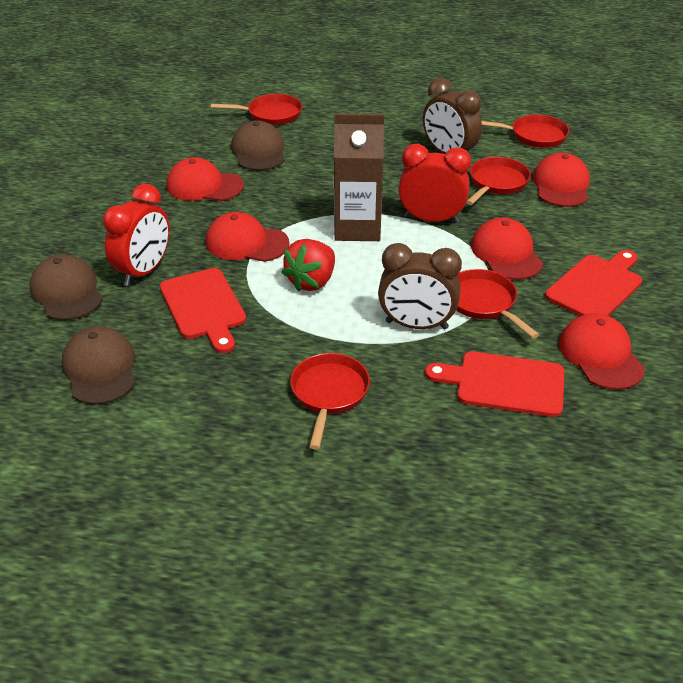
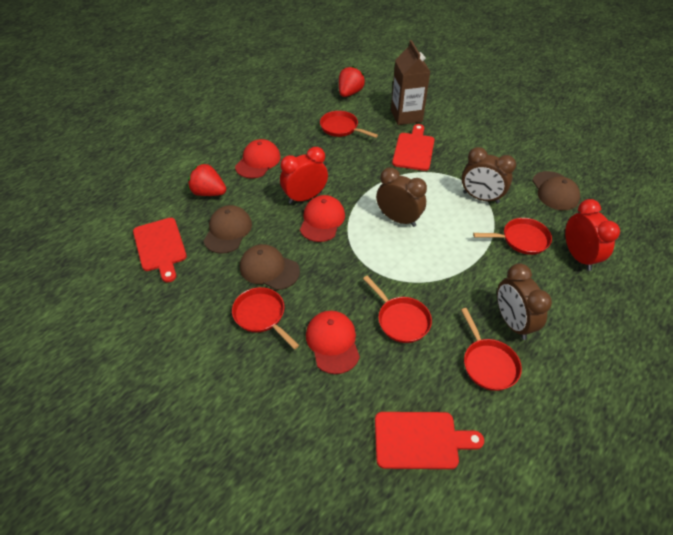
brown clock: 2 -> 3
red cap: 5 -> 3
red strawberry: 1 -> 2

